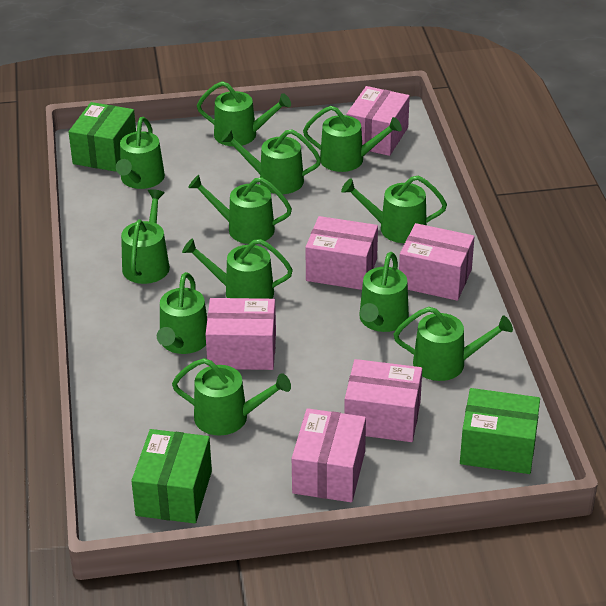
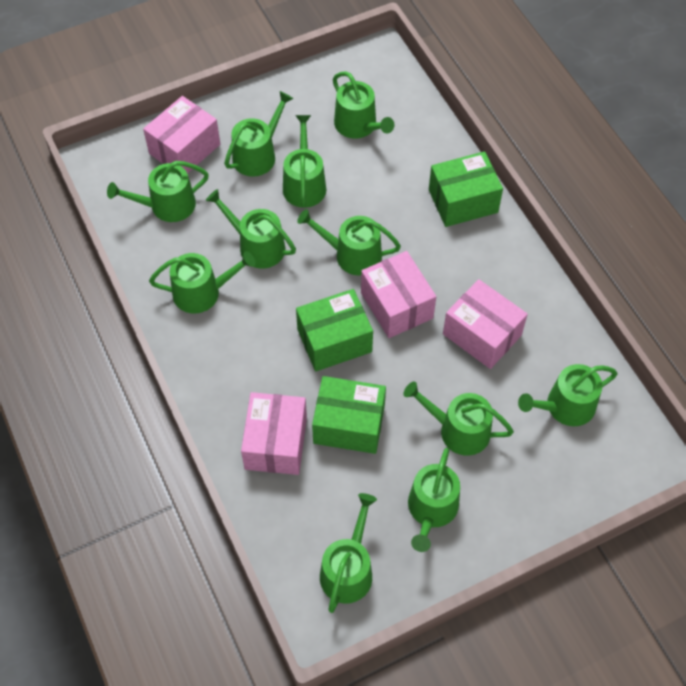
green watering can: 12 -> 11
pink box: 6 -> 4

